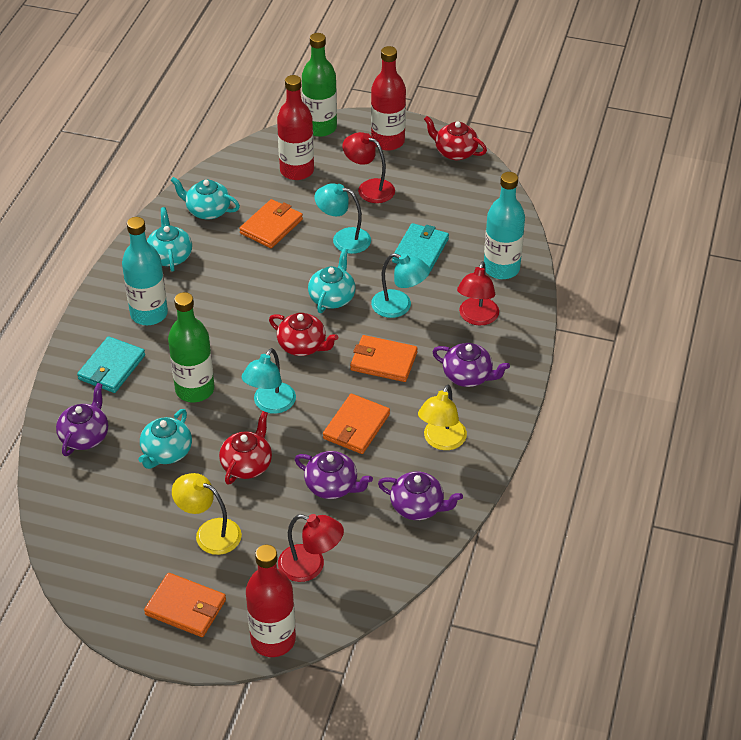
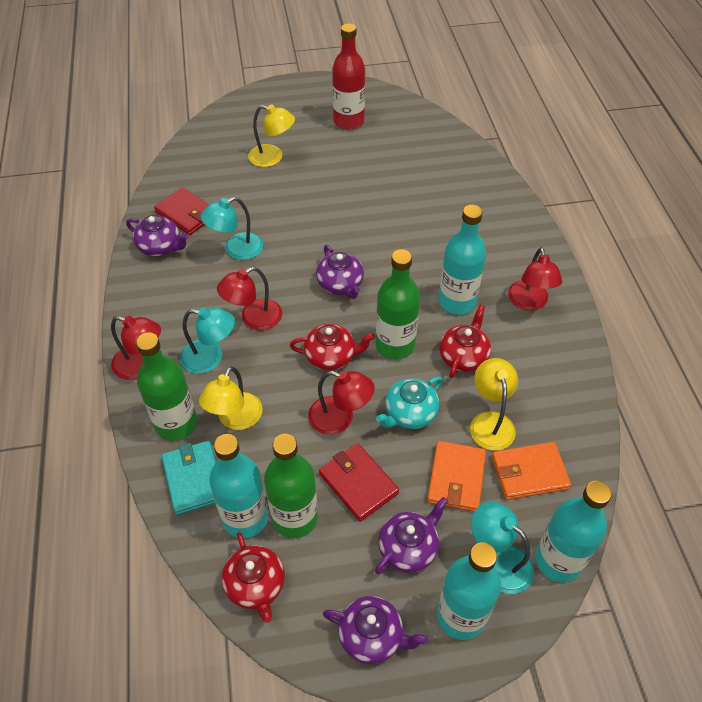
green bottle: 2 -> 3
orange wallet: 4 -> 2
red bottle: 3 -> 1
red lamp: 3 -> 4
red wallet: 0 -> 2
turquoise bottle: 2 -> 4
turquoise teapot: 4 -> 1
turquoise wallet: 2 -> 1
yellow lamp: 2 -> 3

